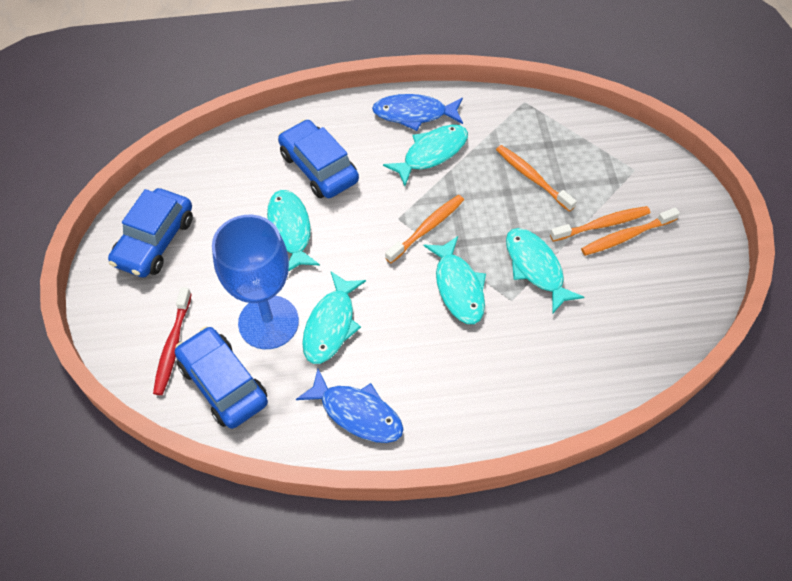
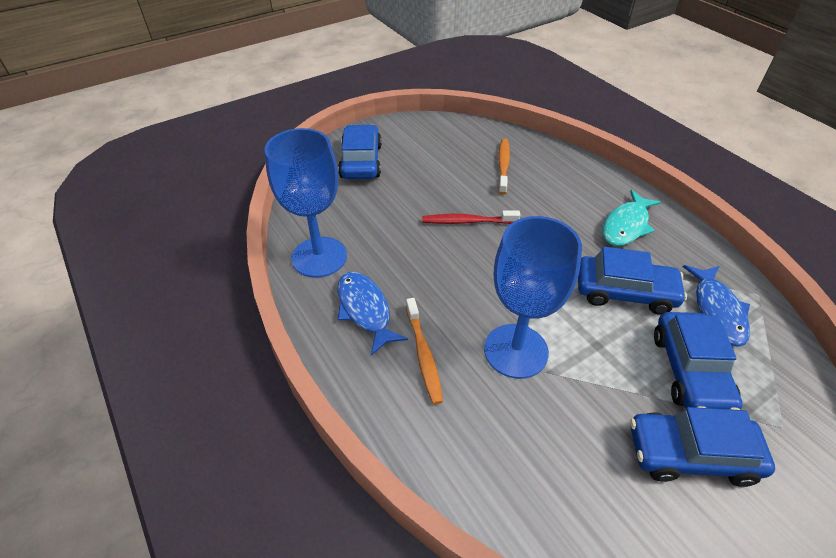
blue car: 3 -> 4
blue goblet: 1 -> 2
orange toothbrush: 4 -> 2
turquoise fish: 5 -> 1

